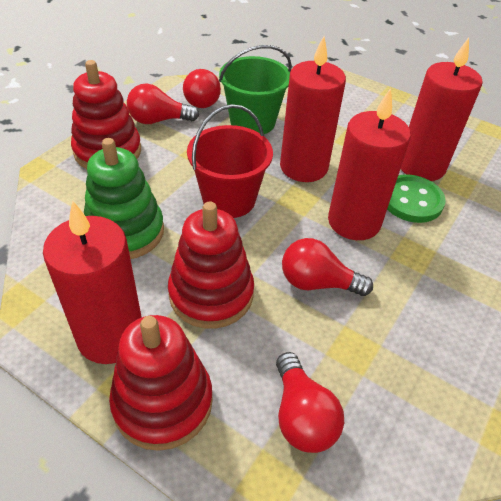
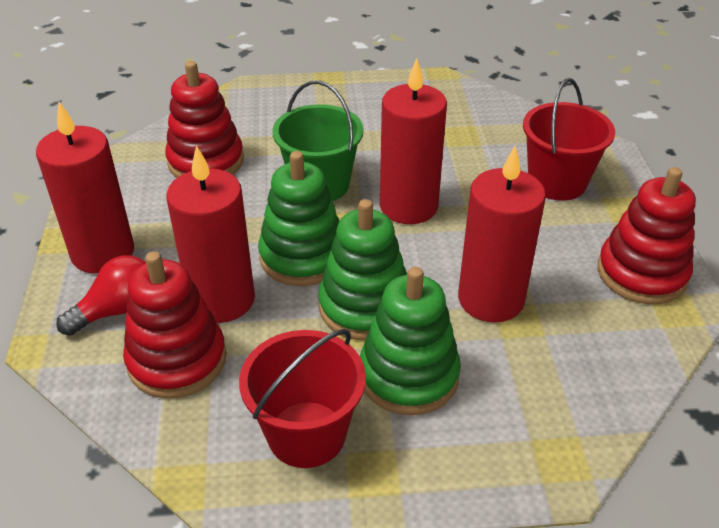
green button: 1 -> 0
green stacking toy: 1 -> 3
red bucket: 1 -> 2
red light bulb: 4 -> 1

